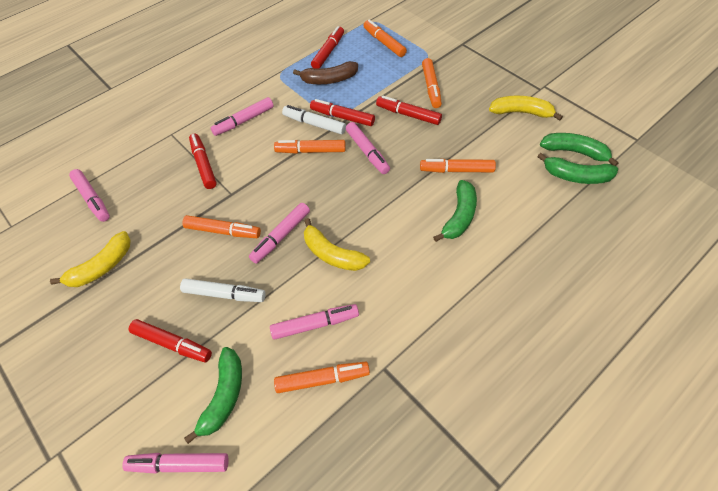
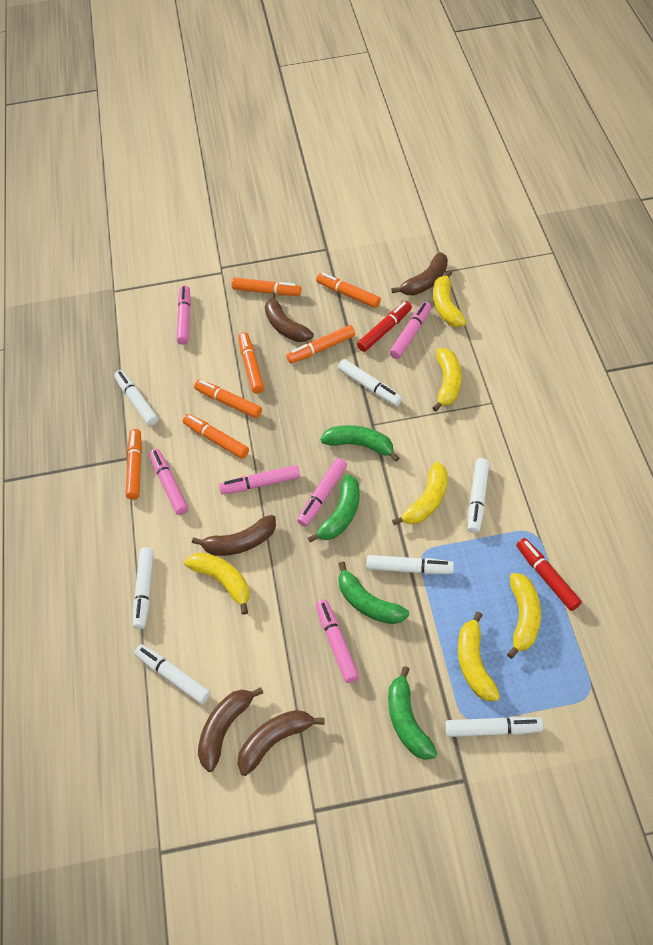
brown banana: 1 -> 5
orange marker: 6 -> 7
red marker: 5 -> 2
white marker: 2 -> 7
yellow banana: 3 -> 6

